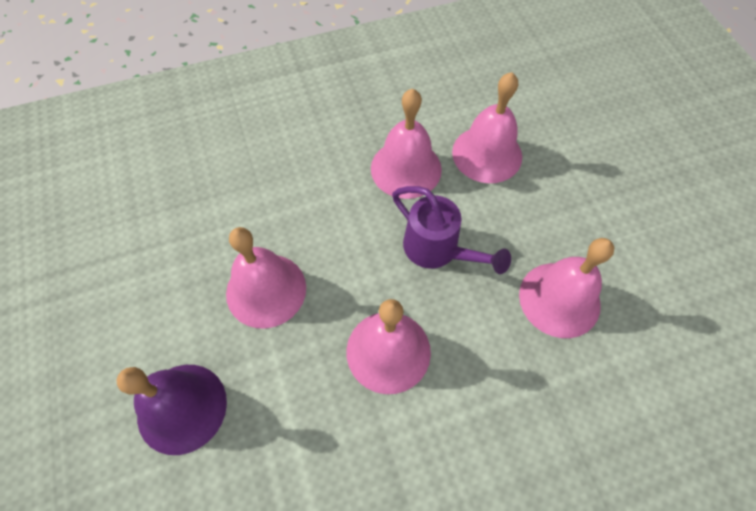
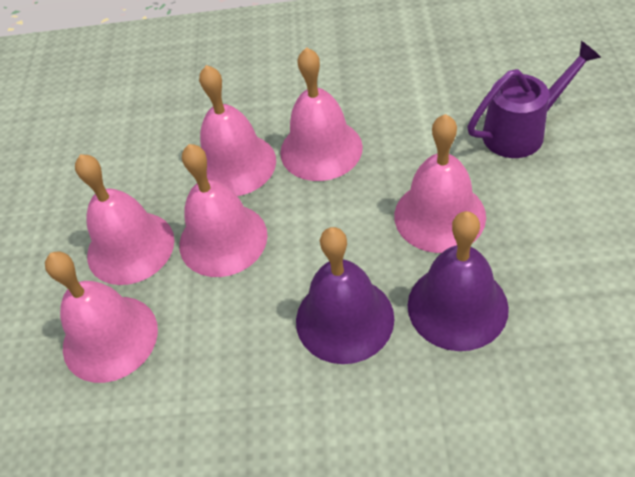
pink bell: 5 -> 6
purple bell: 1 -> 2

